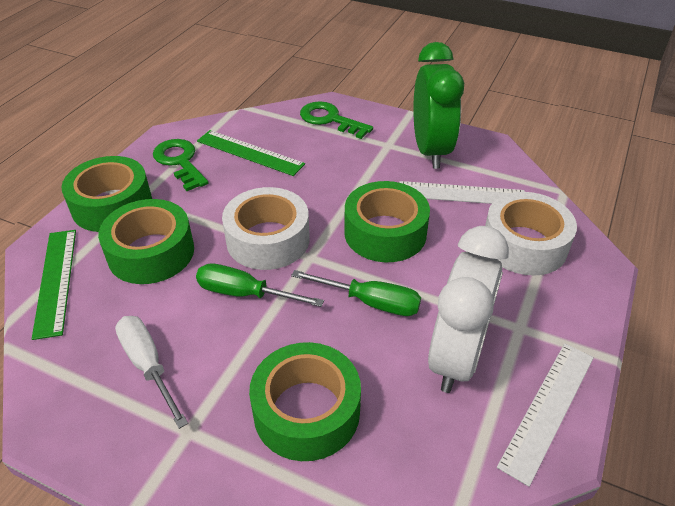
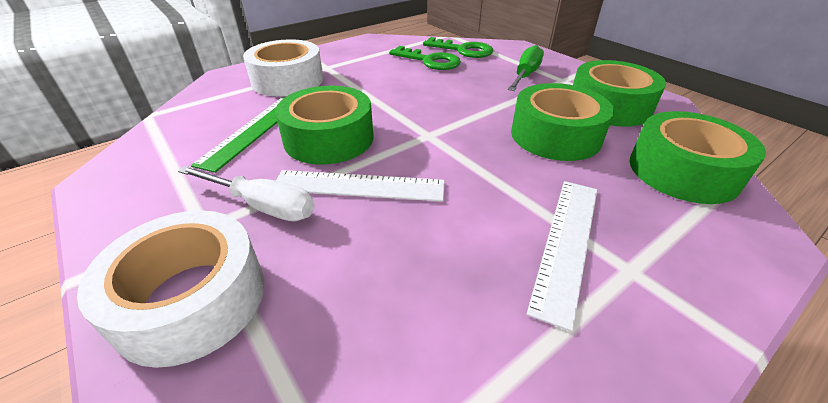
green clock: 1 -> 0
green ruler: 2 -> 1
green screwdriver: 2 -> 1
white clock: 1 -> 0

